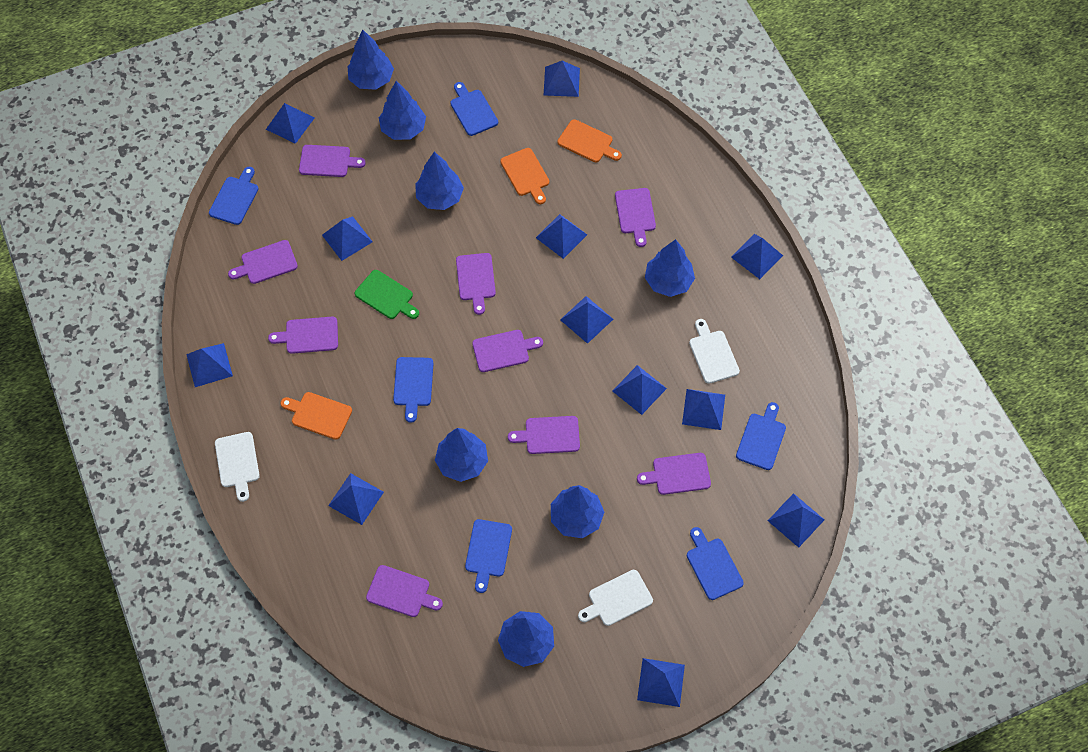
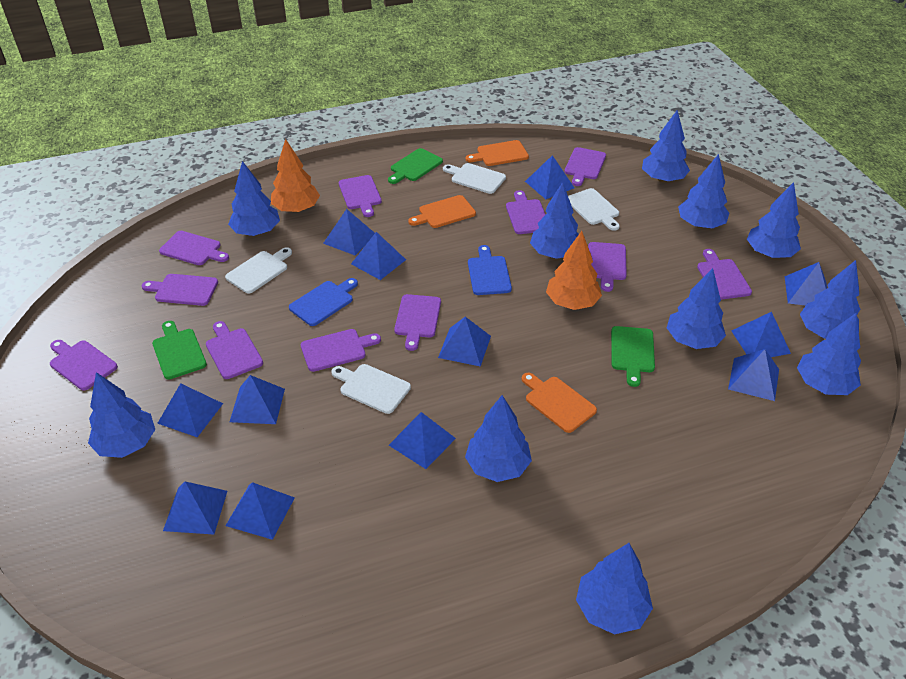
blue cutting board: 6 -> 2
blue tree: 7 -> 11
green cutting board: 1 -> 3
orange tree: 0 -> 2
purple cutting board: 9 -> 11
white cutting board: 3 -> 4

